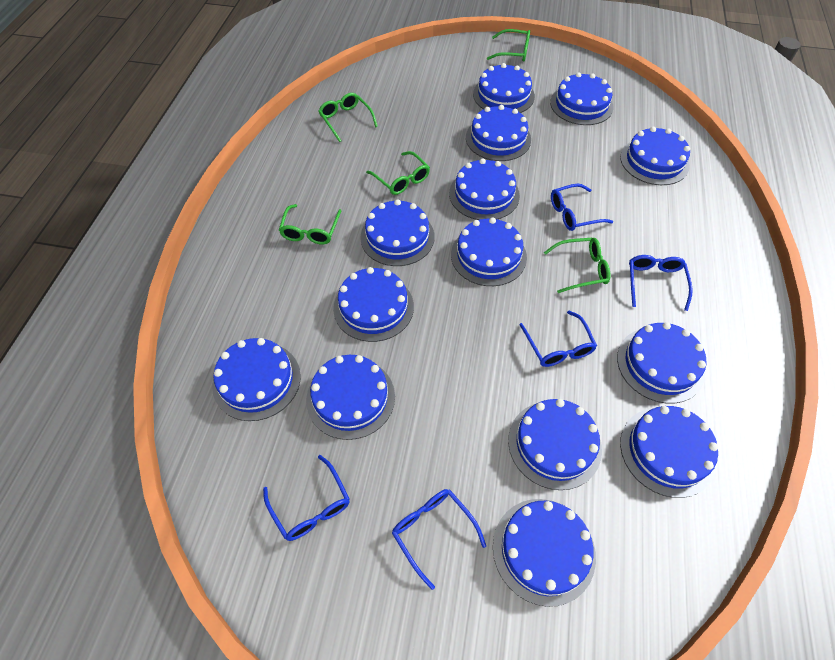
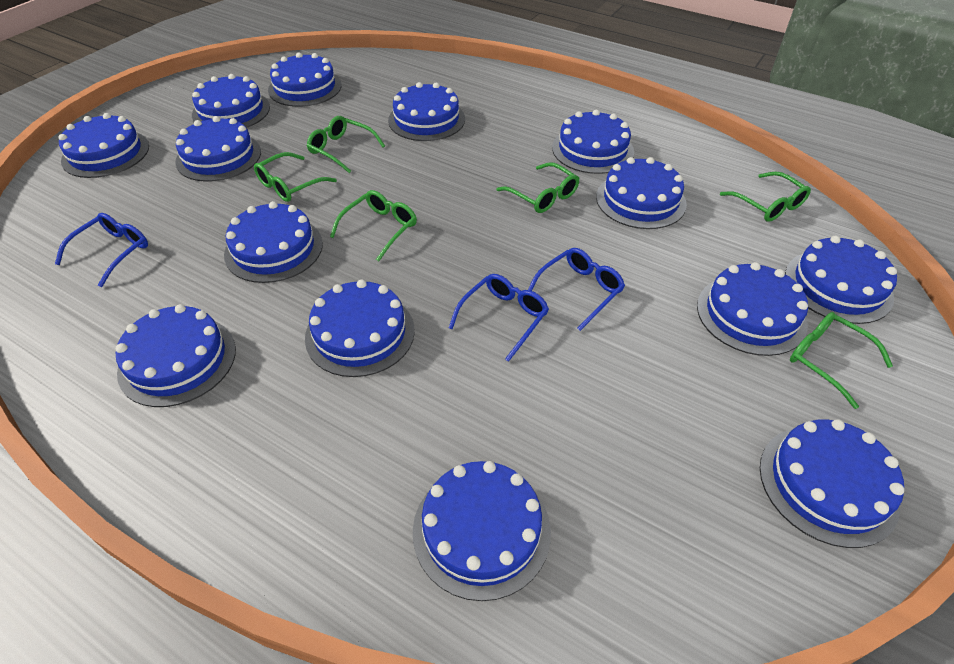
blue glasses: 5 -> 3
green glasses: 5 -> 6

